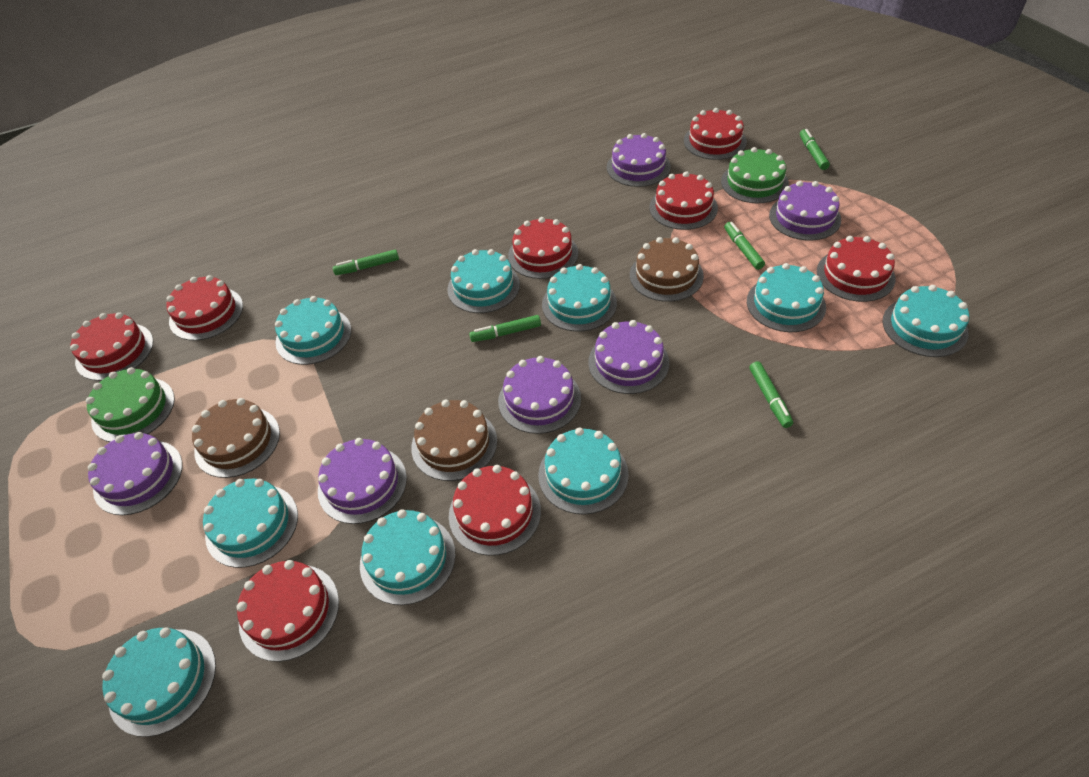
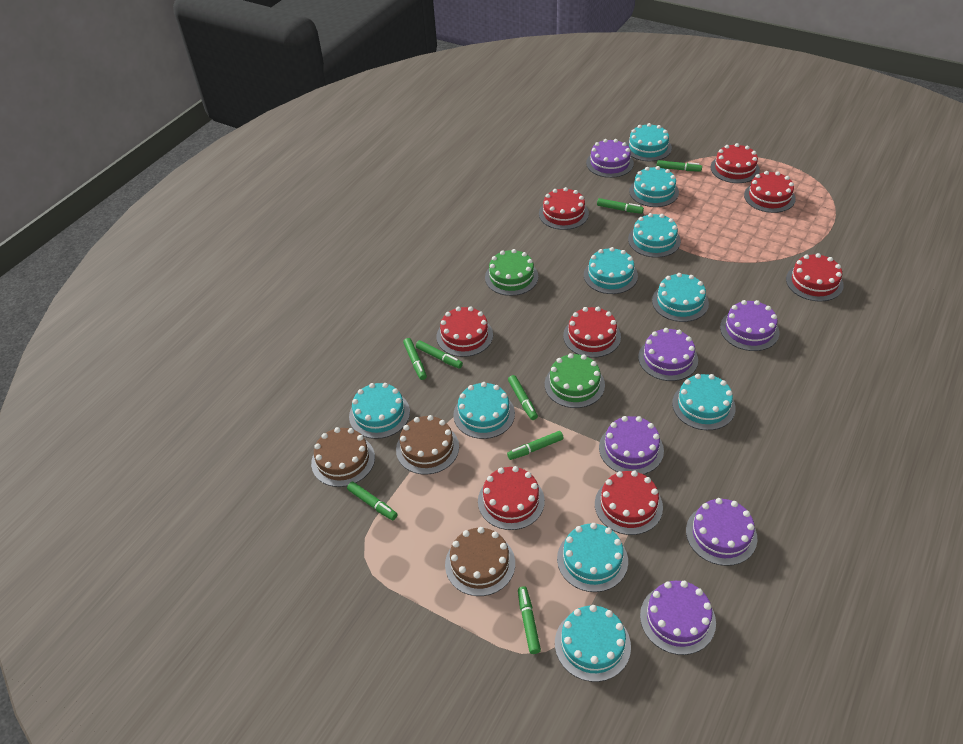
green marker: 5 -> 8
turquoise cake: 9 -> 10

